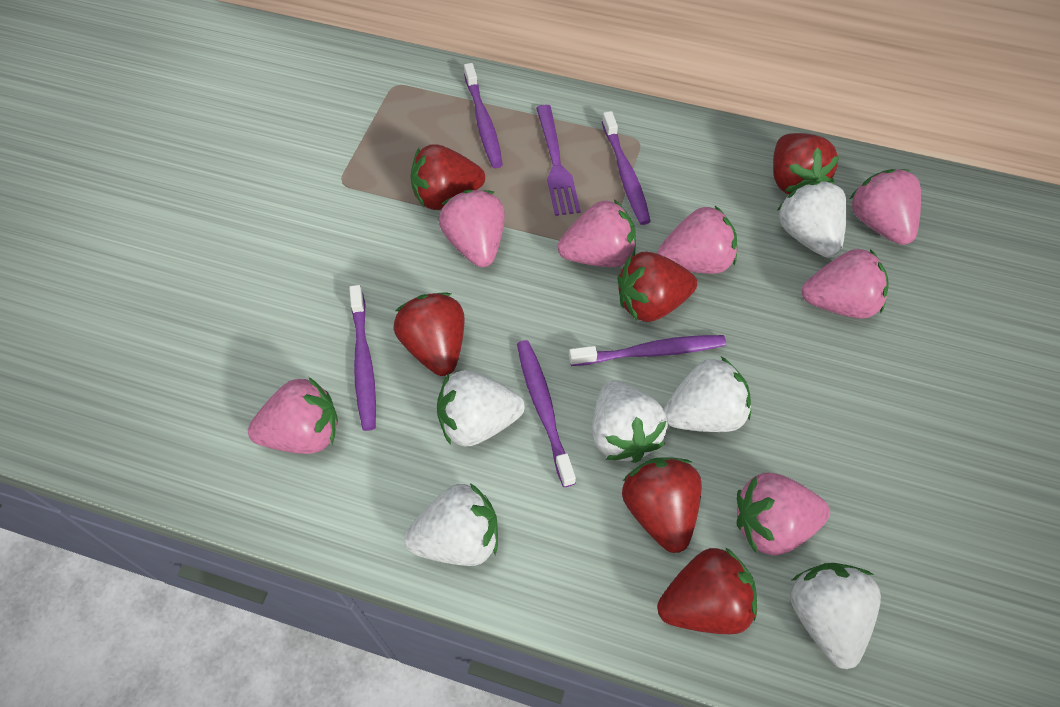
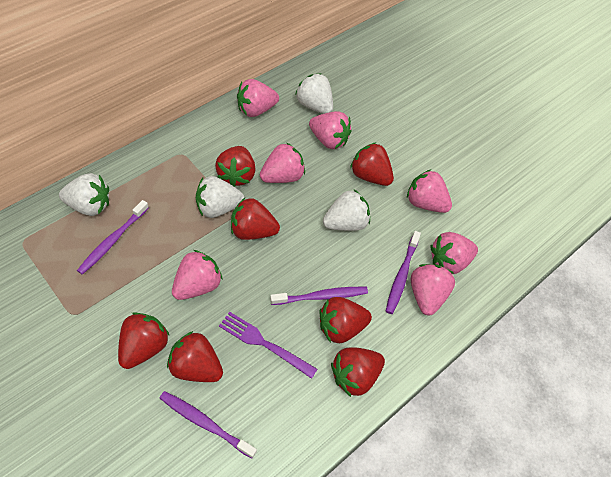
purple toothbrush: 5 -> 4
red strawberry: 6 -> 7
white strawberry: 6 -> 4

